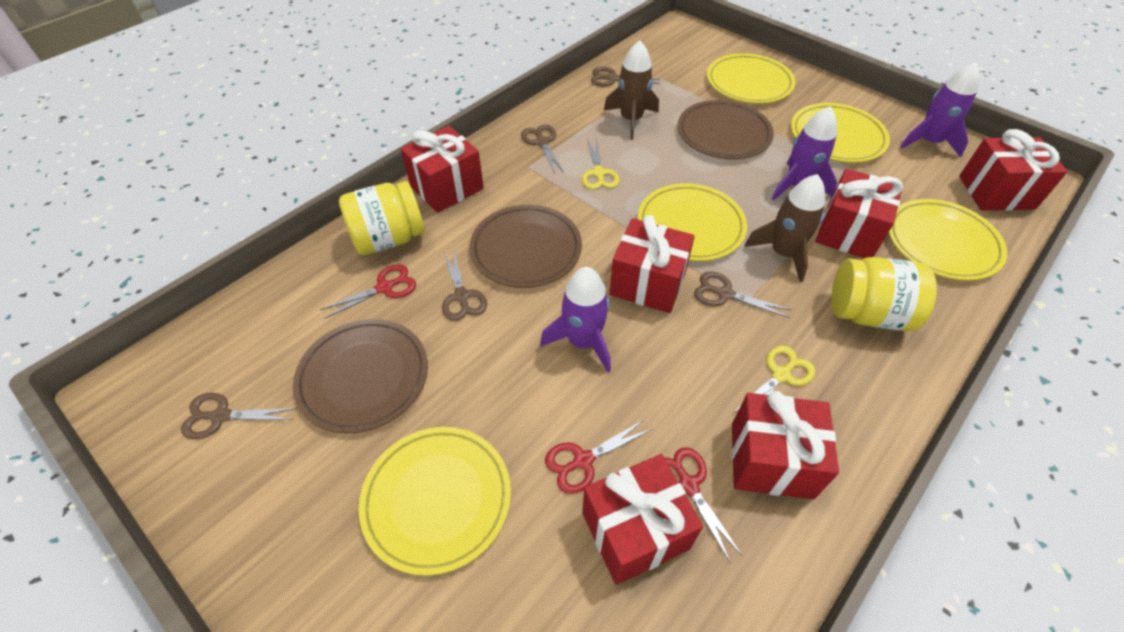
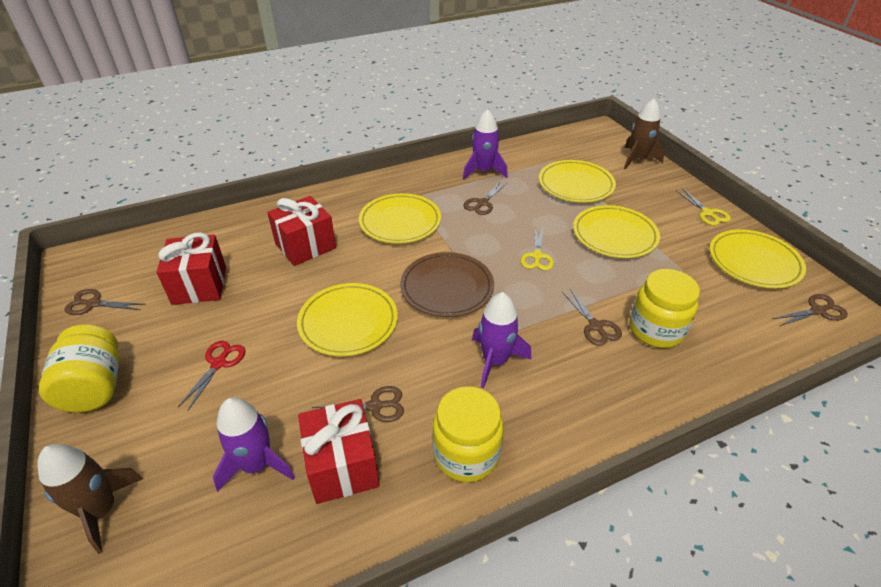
brown plate: 3 -> 1
red gift: 6 -> 3
red scissors: 3 -> 1
yellow jar: 2 -> 3

